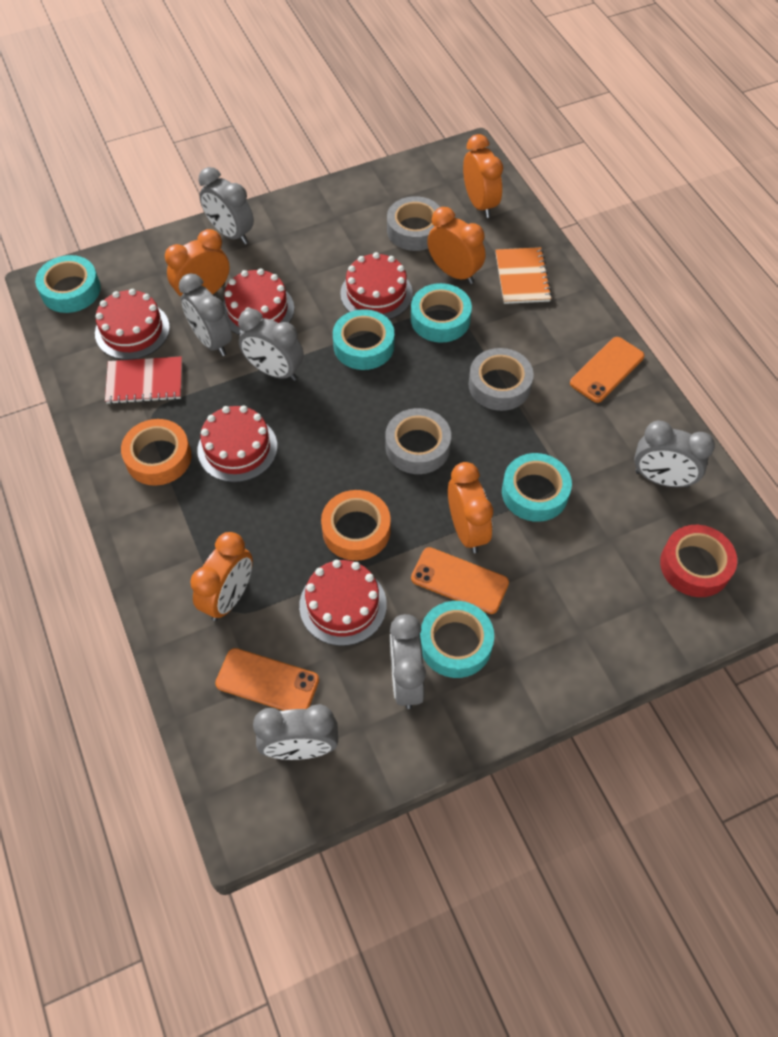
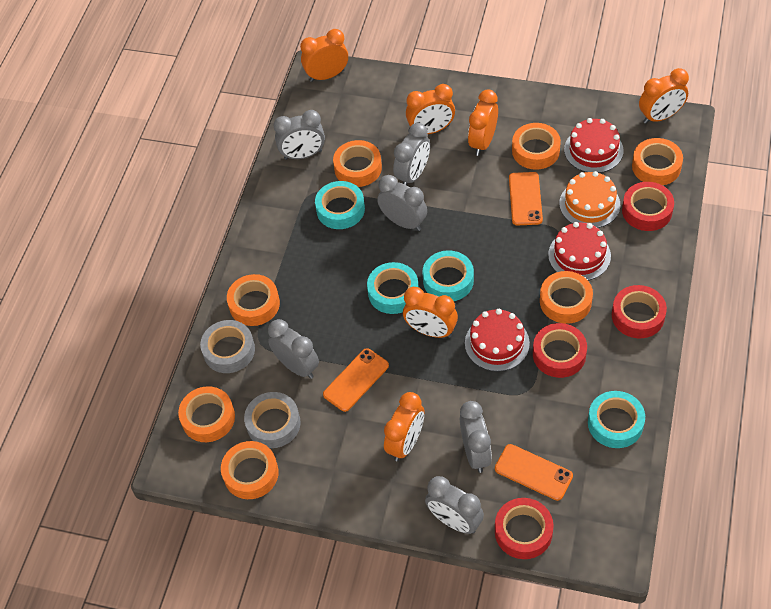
grey tape: 3 -> 2
orange cake: 0 -> 1
orange clock: 5 -> 6
orange notebook: 1 -> 0
orange tape: 2 -> 7
red cake: 5 -> 3
red notebook: 1 -> 0
red tape: 1 -> 4
turquoise tape: 5 -> 4

